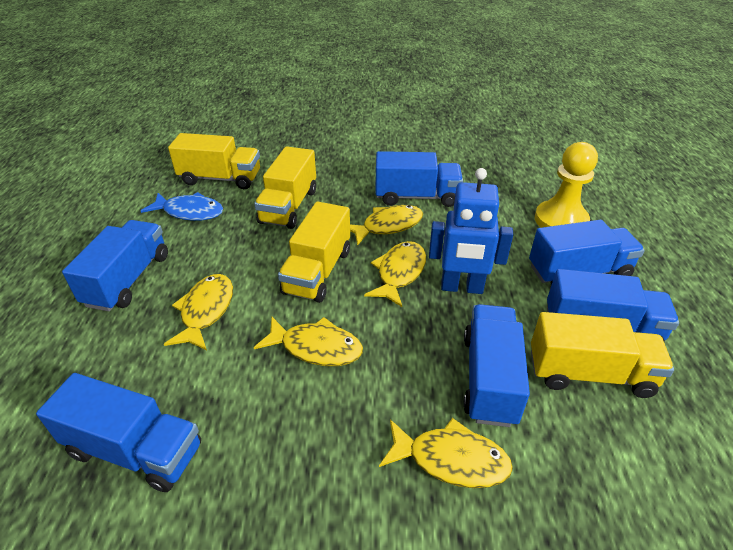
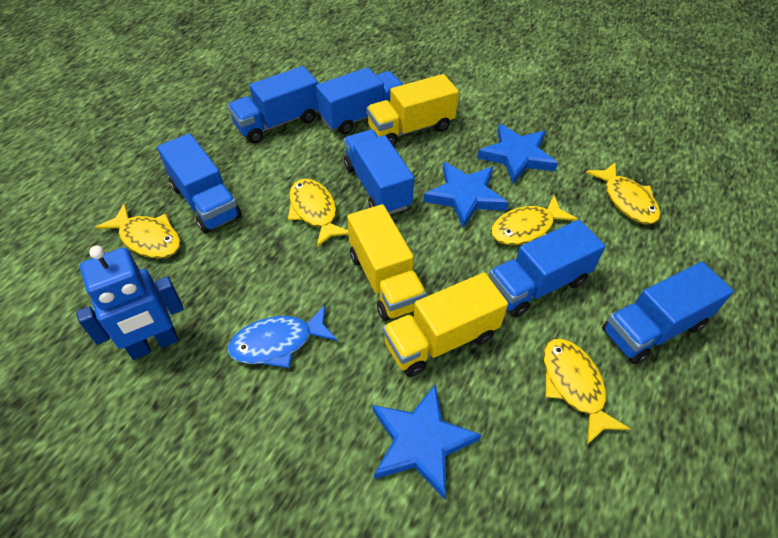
blue star: 0 -> 3
yellow pawn: 1 -> 0
yellow truck: 4 -> 3

